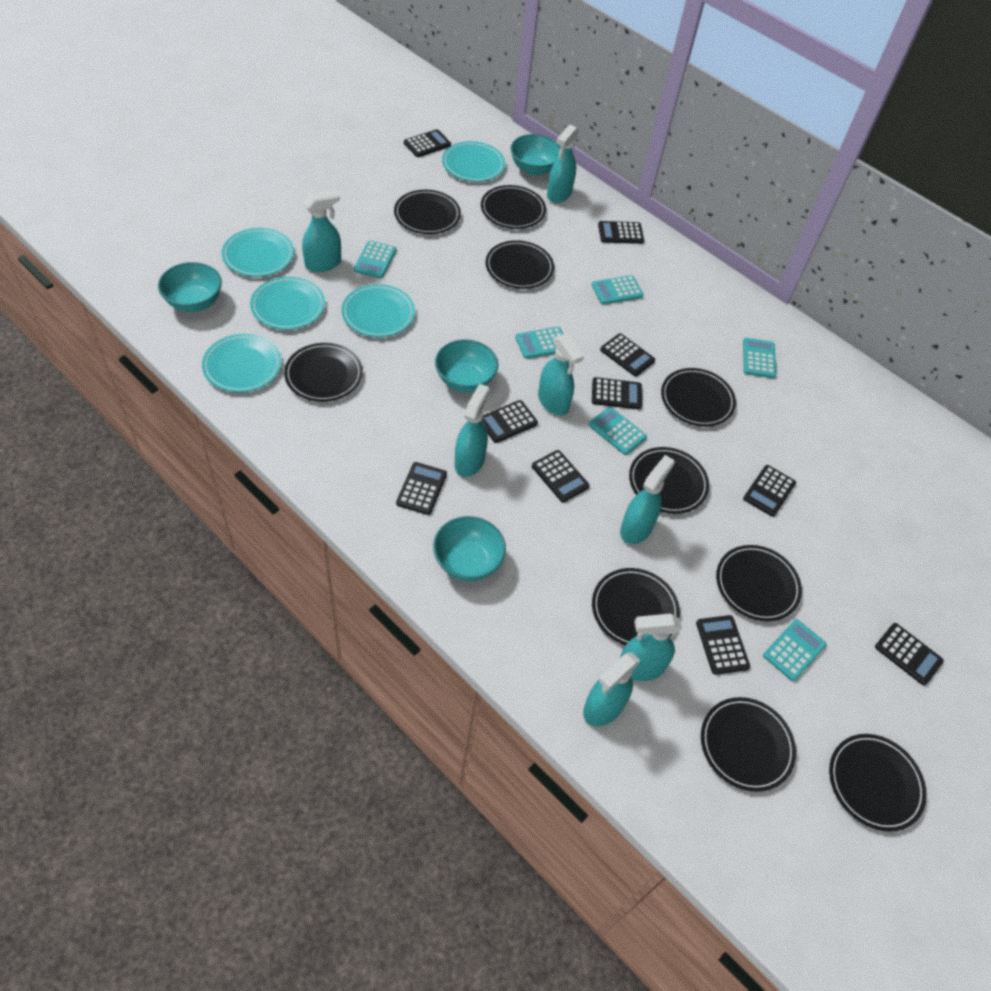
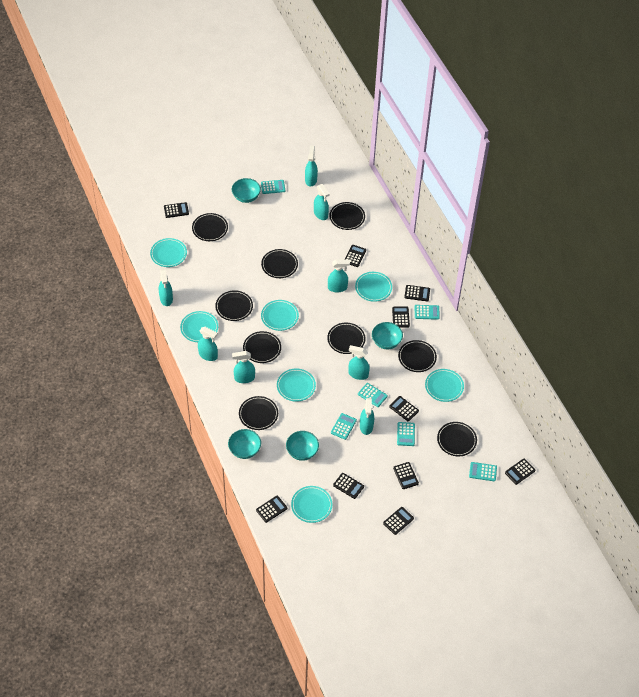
black plate: 10 -> 9
turquoise plate: 5 -> 7
turquoise spray bottle: 7 -> 8

